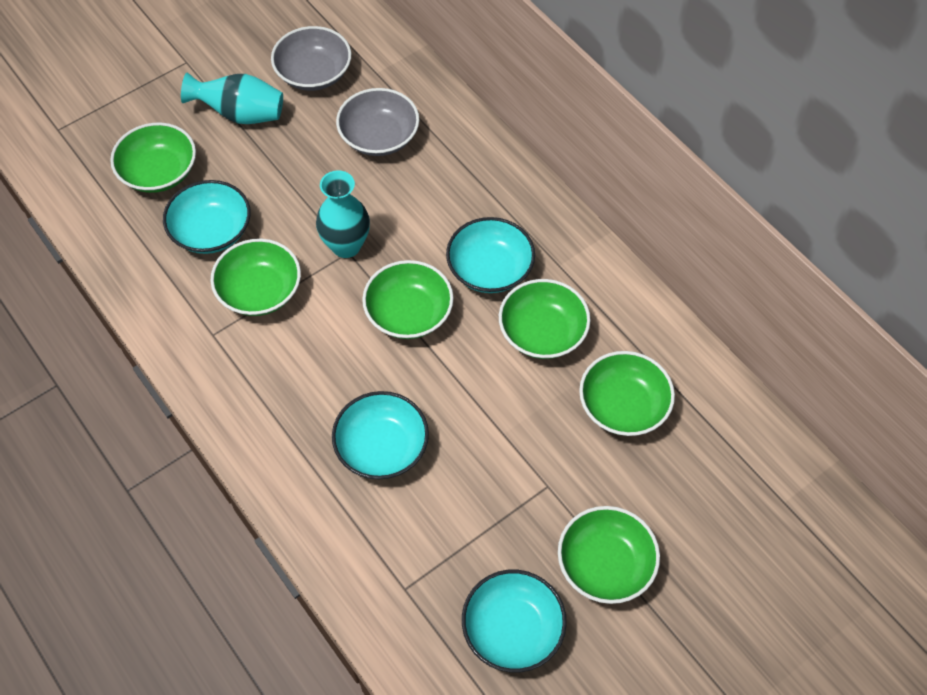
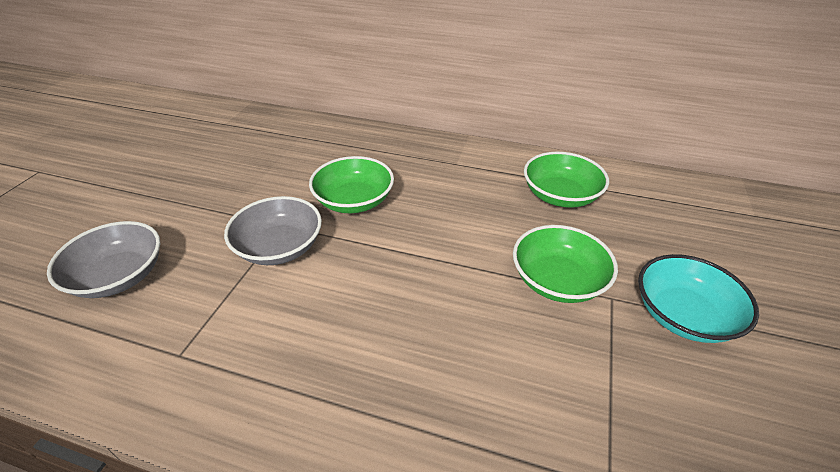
green bowl: 6 -> 3
turquoise bowl: 4 -> 1
turquoise vase: 2 -> 0

